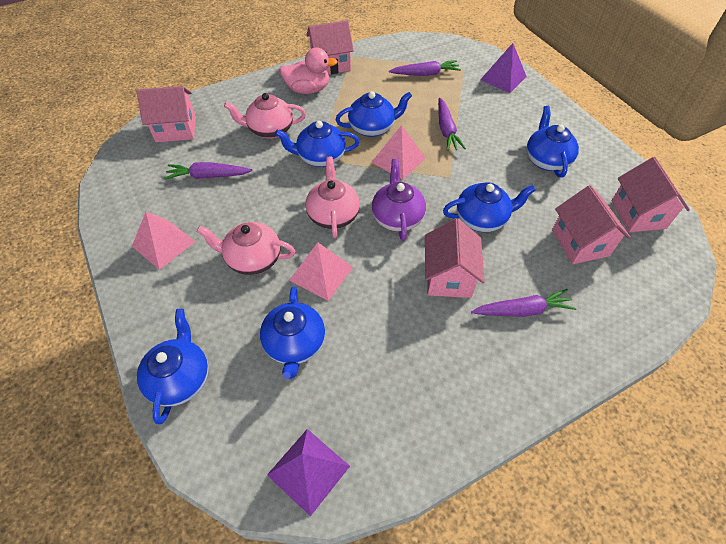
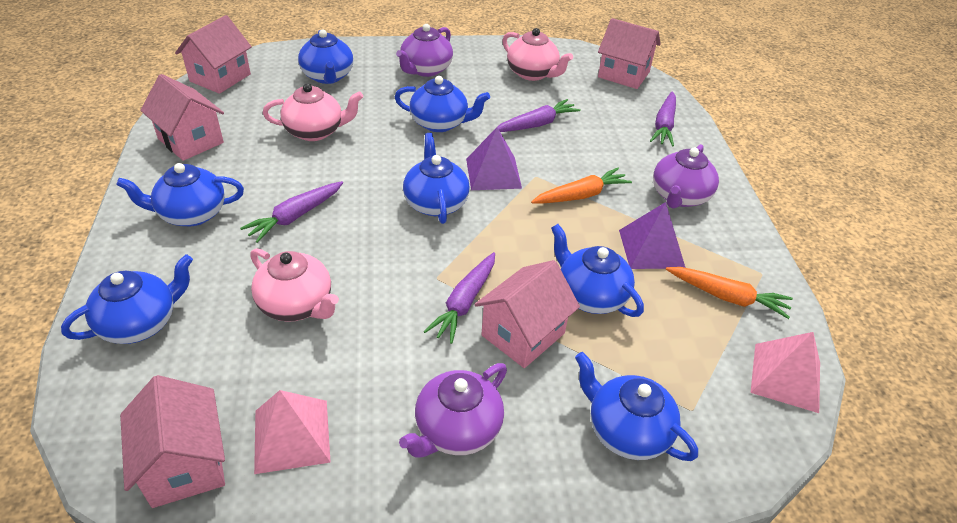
blue teapot: 6 -> 7
orange carrot: 0 -> 2
pink duck: 1 -> 0
pink pyramid: 3 -> 2
purple teapot: 1 -> 3

